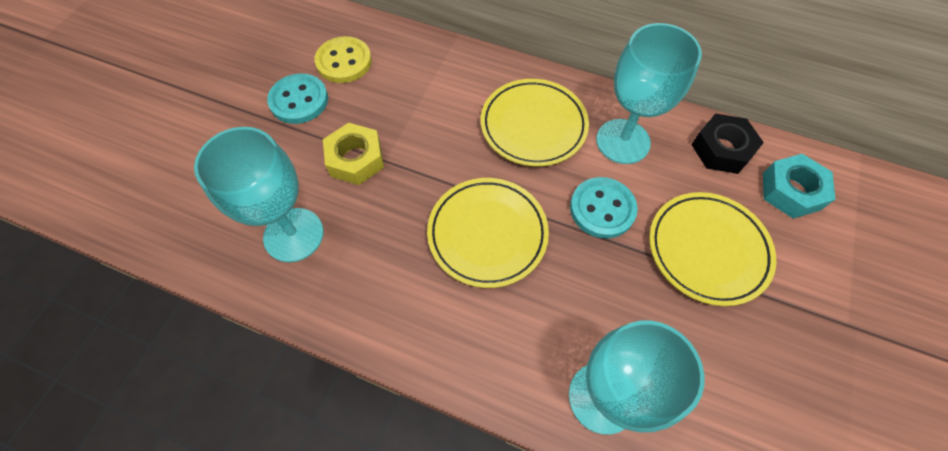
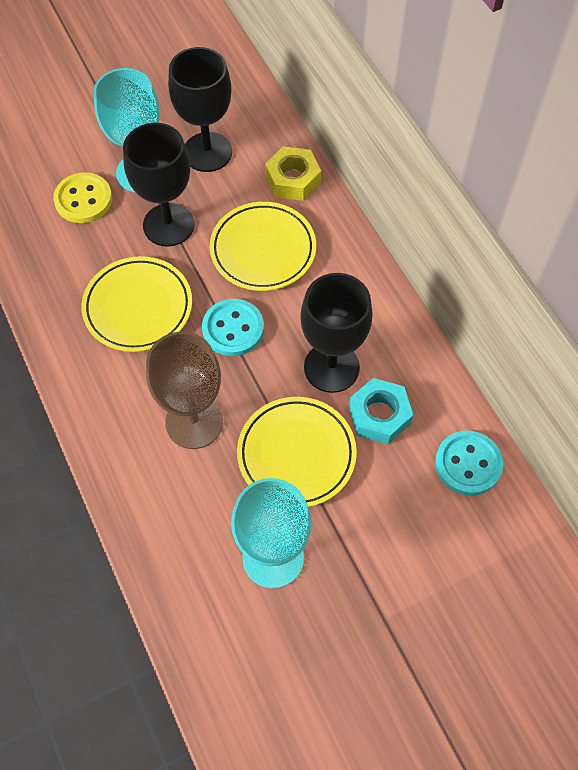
black goblet: 0 -> 3
black nut: 1 -> 0
brown goblet: 0 -> 1
turquoise goblet: 3 -> 2

